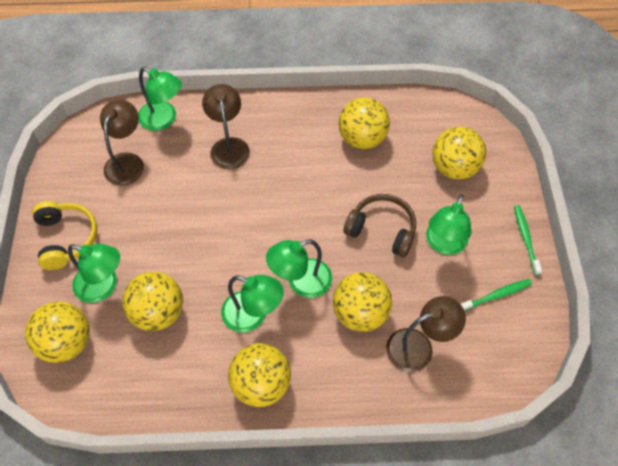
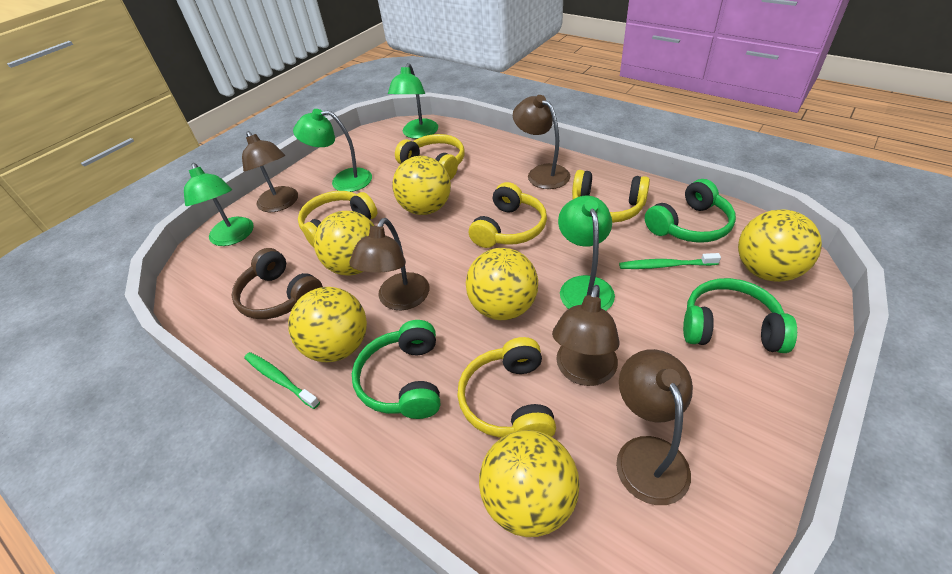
brown lamp: 3 -> 5
green headphones: 0 -> 3
green lamp: 5 -> 4
yellow headphones: 1 -> 5

